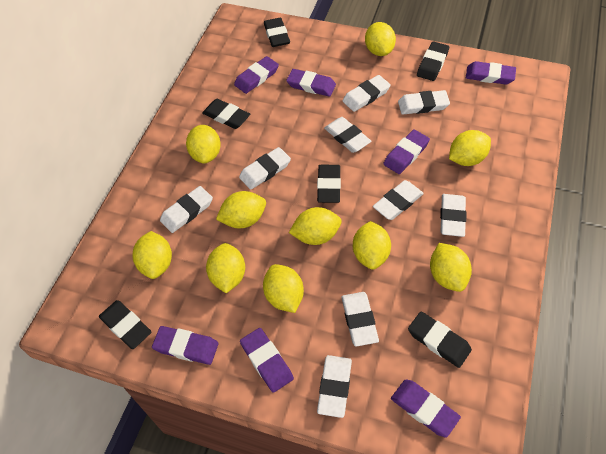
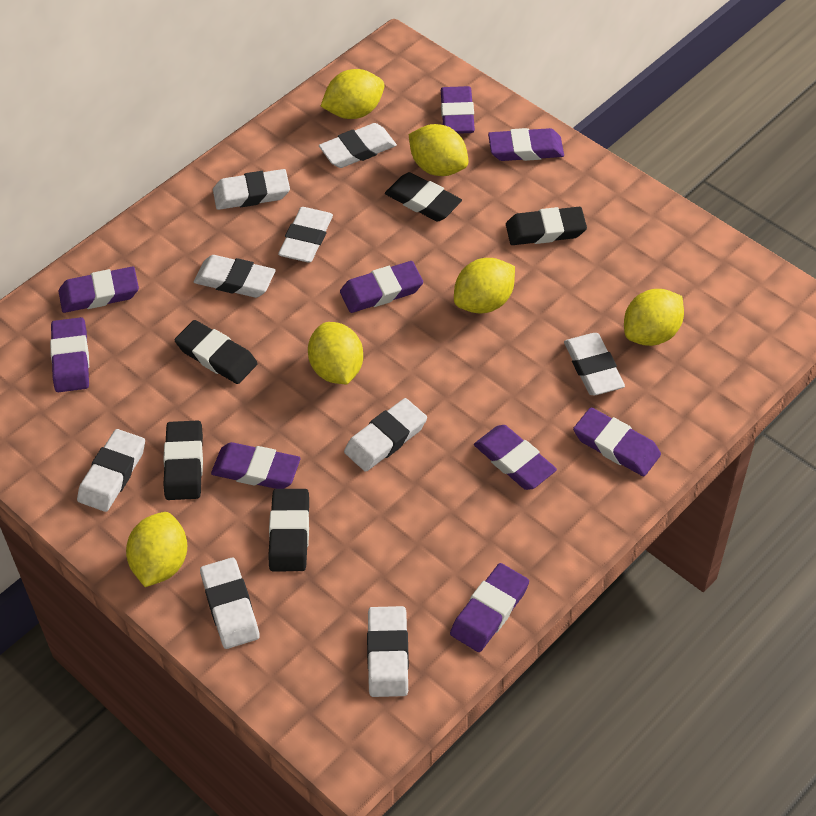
black eraser: 6 -> 5
purple eraser: 7 -> 9
yellow lemon: 10 -> 6

